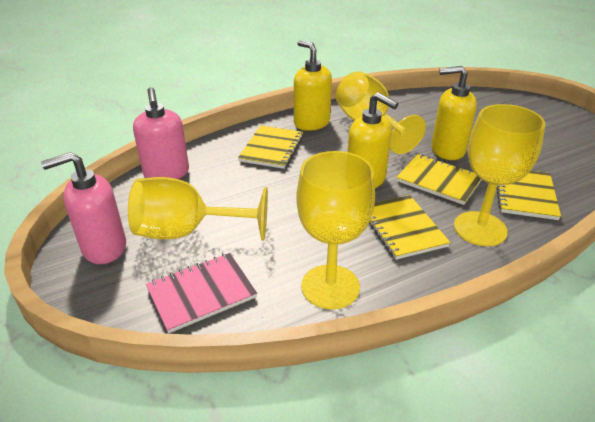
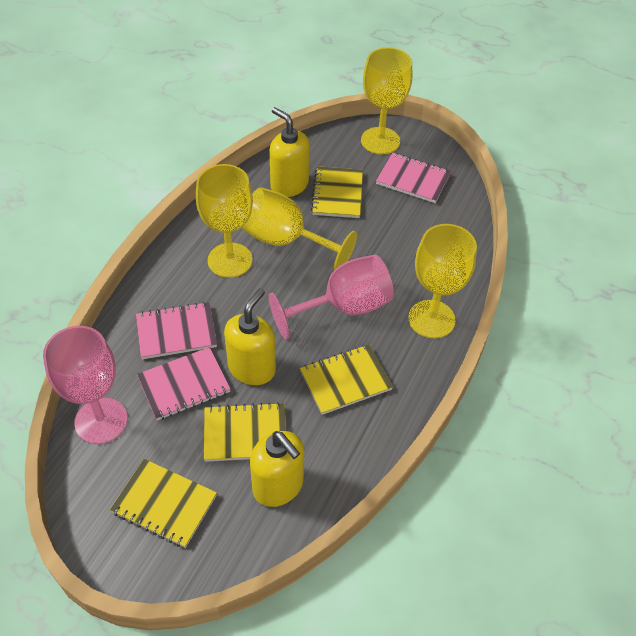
pink goblet: 0 -> 2
pink notebook: 1 -> 3
pink soap dispenser: 2 -> 0

